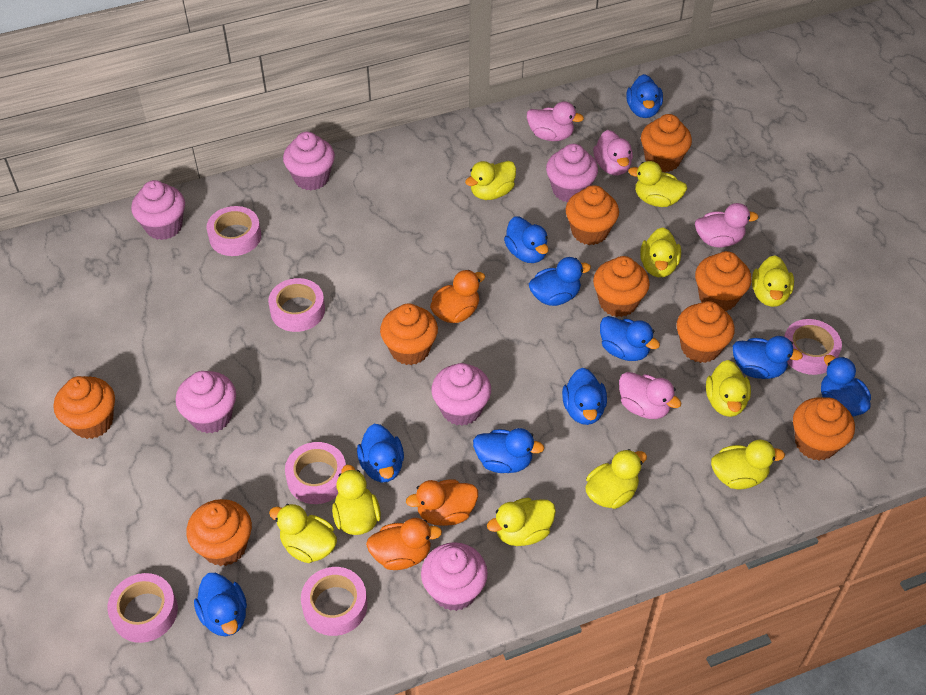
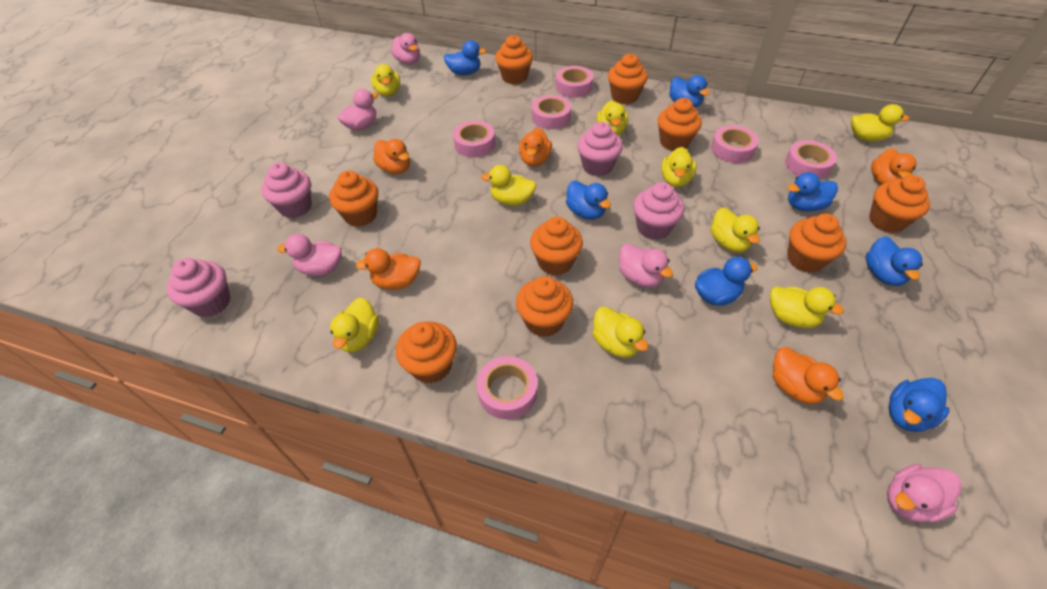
blue duck: 10 -> 7
orange duck: 3 -> 5
pink cupcake: 6 -> 4
pink duck: 4 -> 5
yellow duck: 10 -> 9

